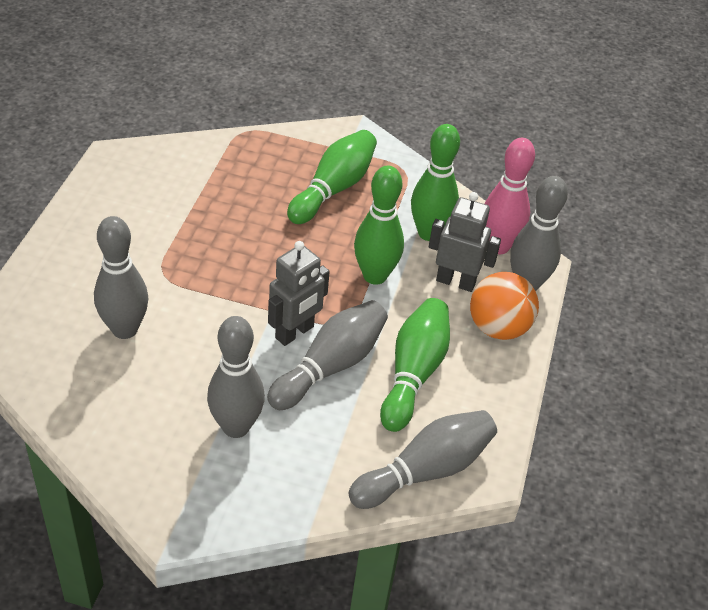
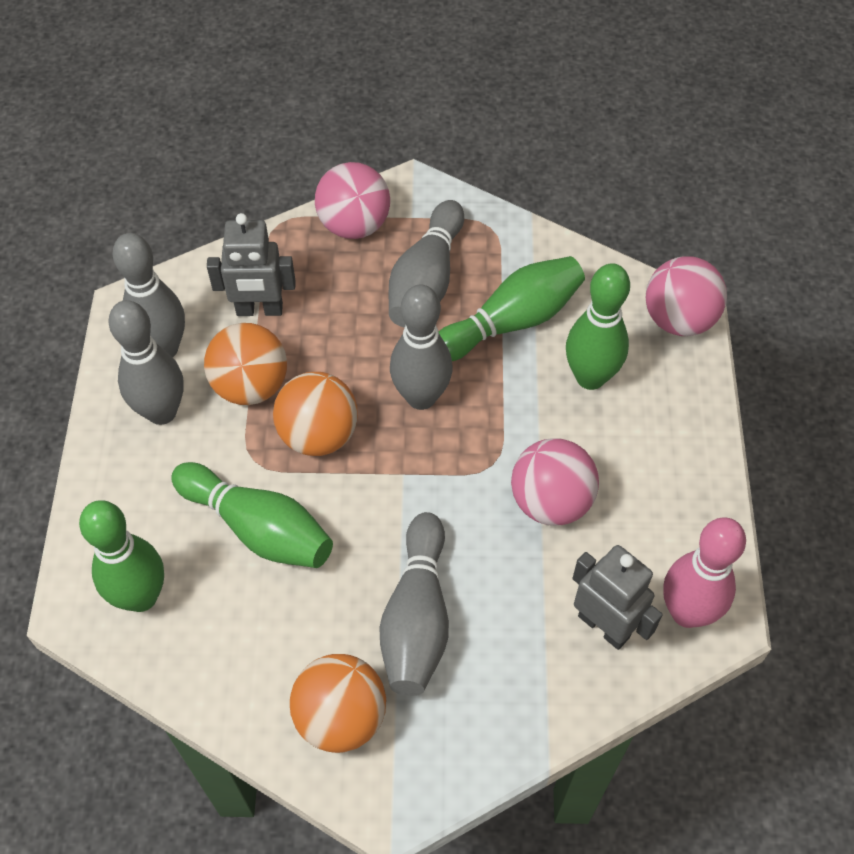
orange ball: 1 -> 3
pink ball: 0 -> 3

